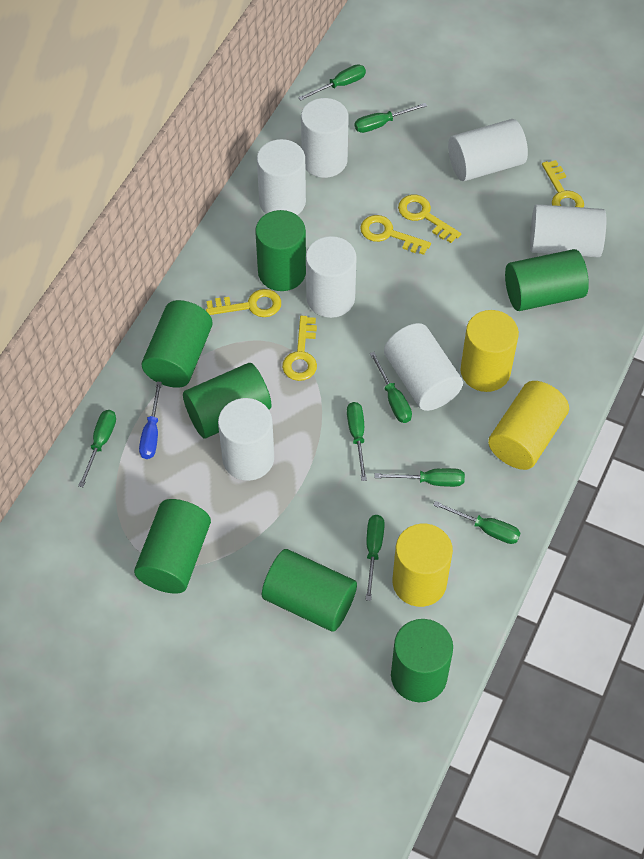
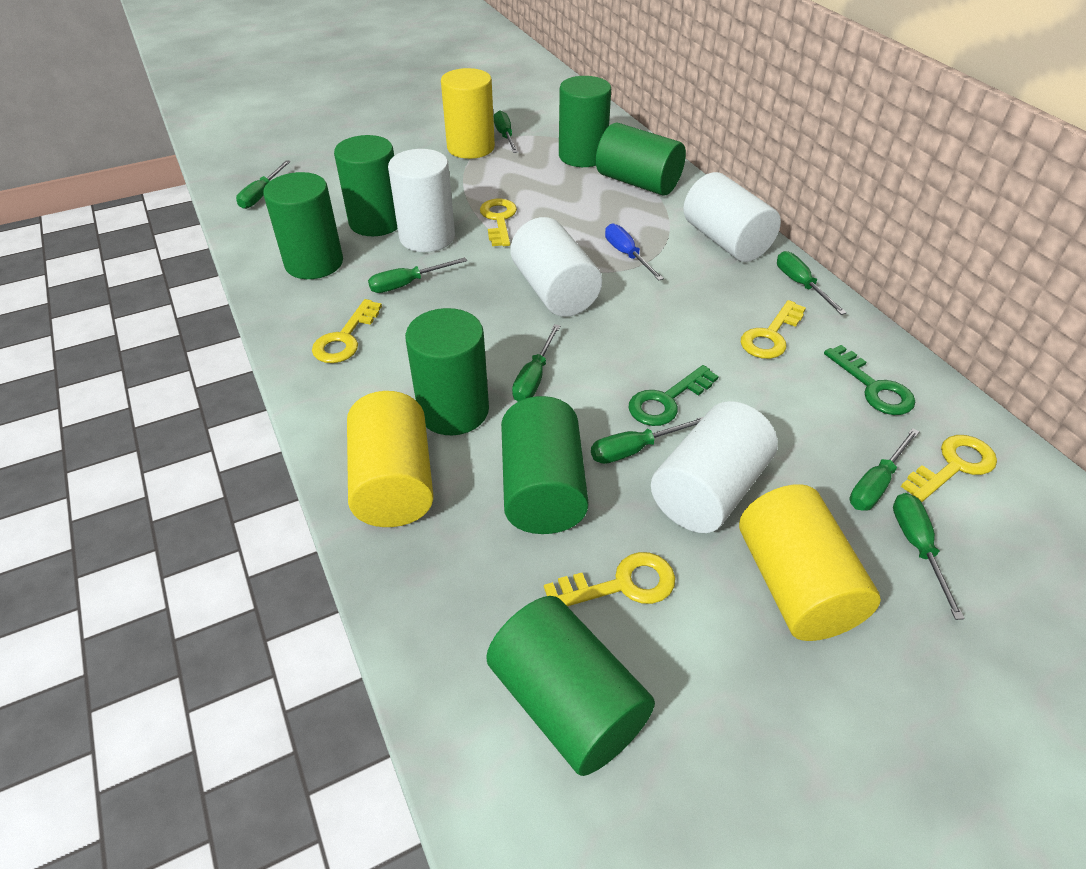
green key: 0 -> 2
white cylinder: 7 -> 4

